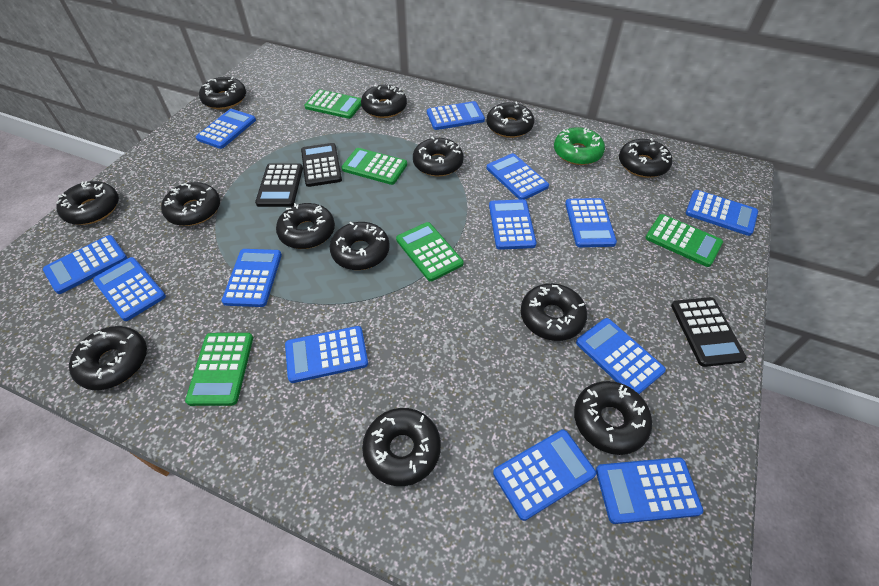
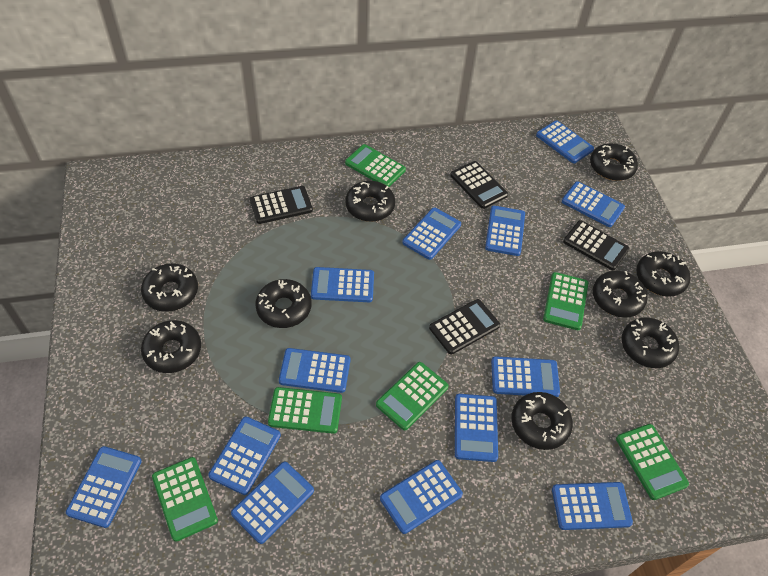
black calculator: 3 -> 4
black donut: 13 -> 9
green calculator: 5 -> 6
green donut: 1 -> 0

